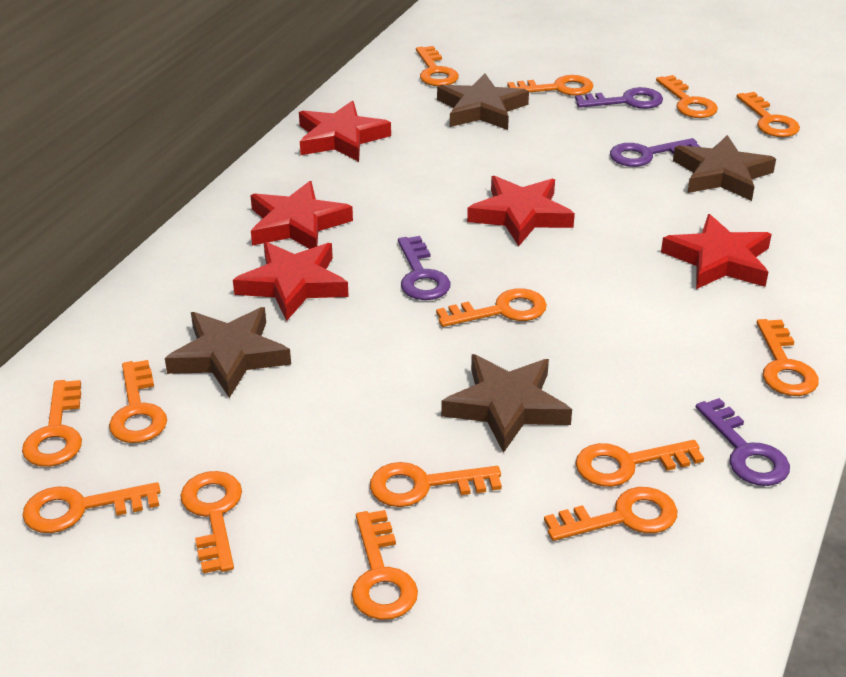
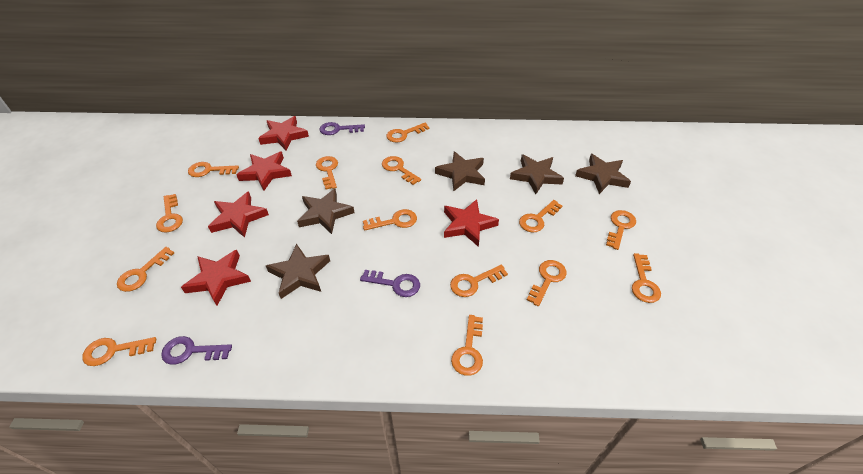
brown star: 4 -> 5
purple key: 4 -> 3

